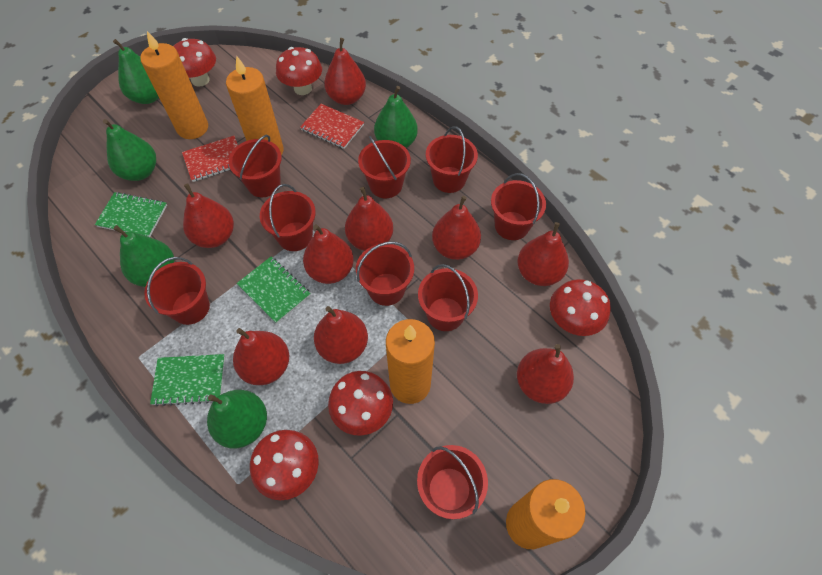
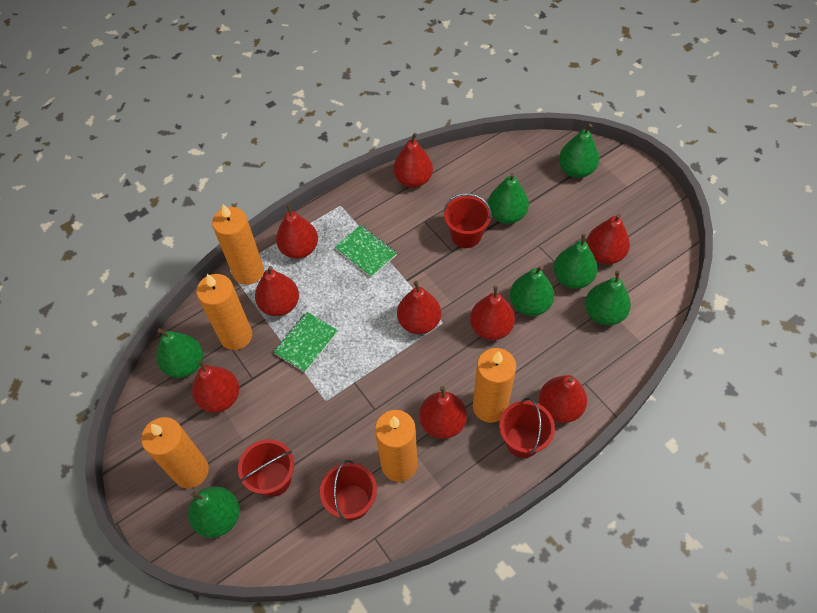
green notebook: 3 -> 2
green pear: 5 -> 7
orange candle: 4 -> 5
red bucket: 9 -> 4
red mushroom: 5 -> 0
red notebook: 2 -> 0

